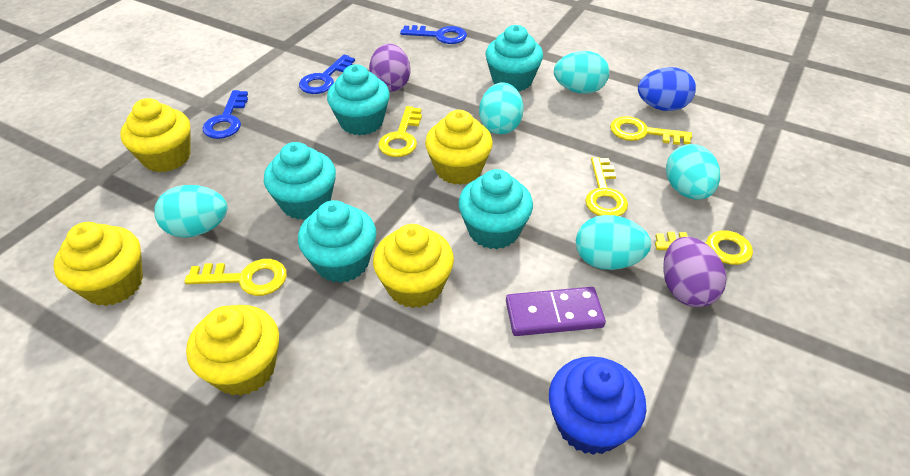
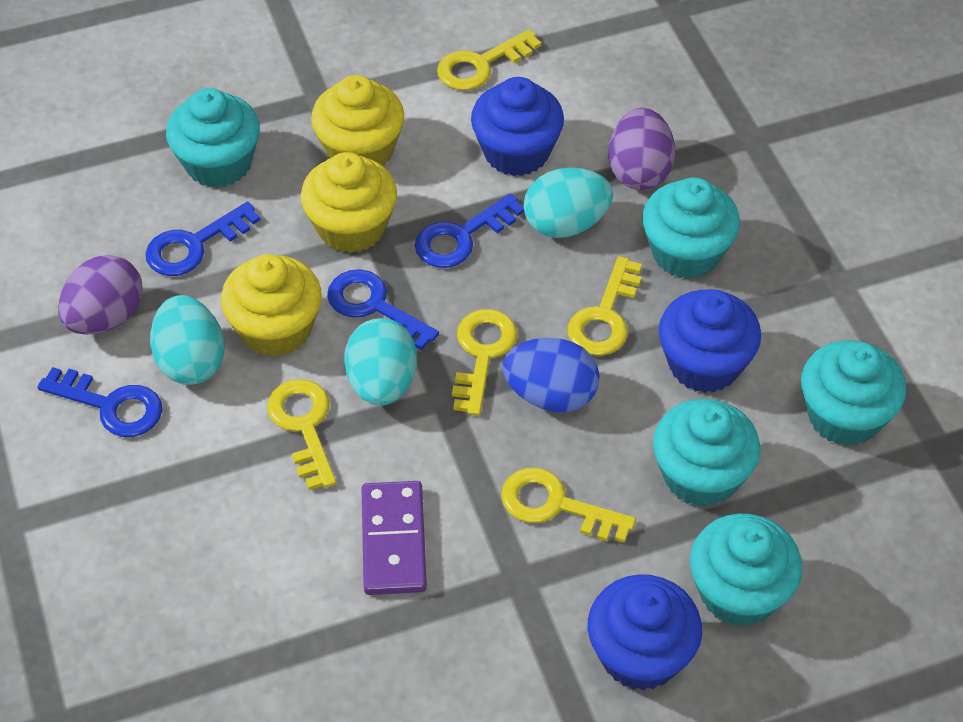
blue cupcake: 1 -> 3
blue key: 3 -> 4
turquoise egg: 5 -> 3
yellow cupcake: 5 -> 3

